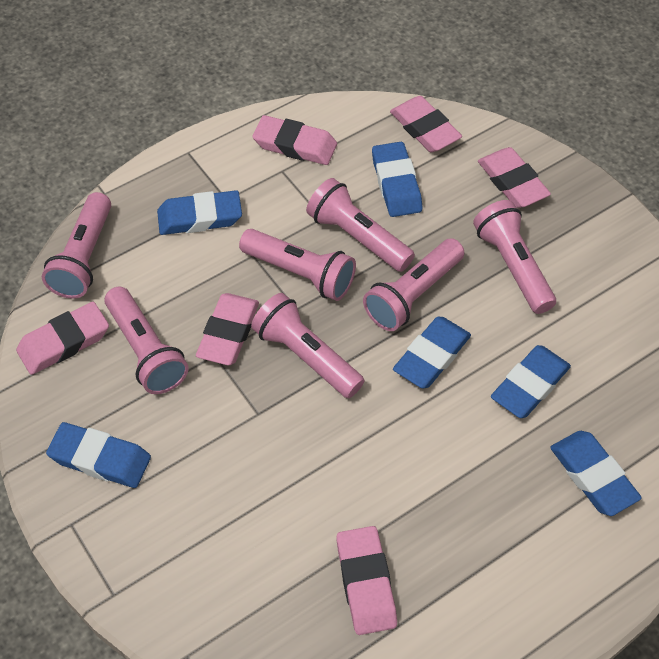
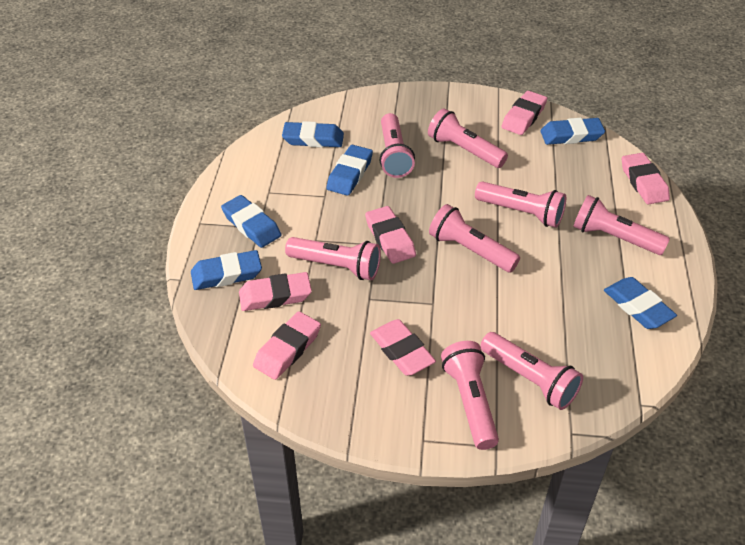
pink flashlight: 7 -> 8

